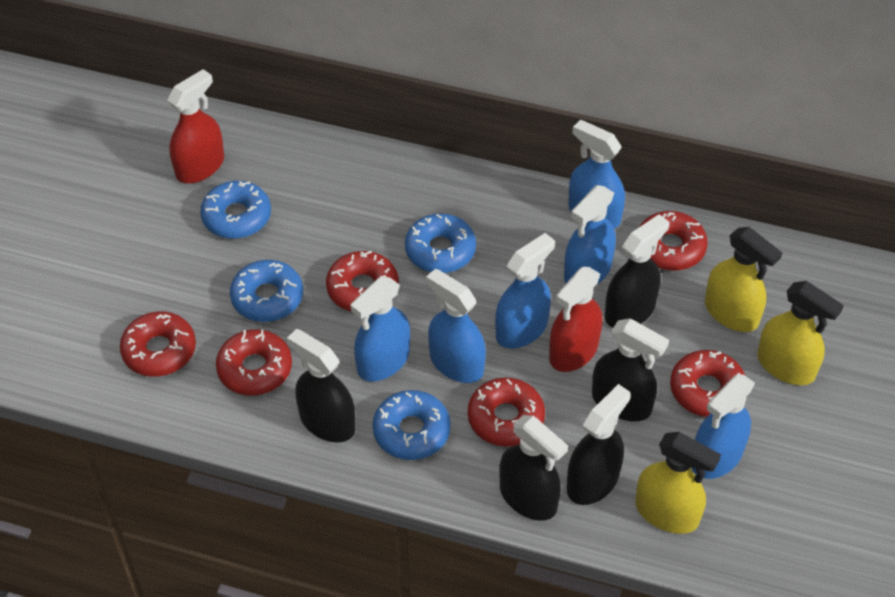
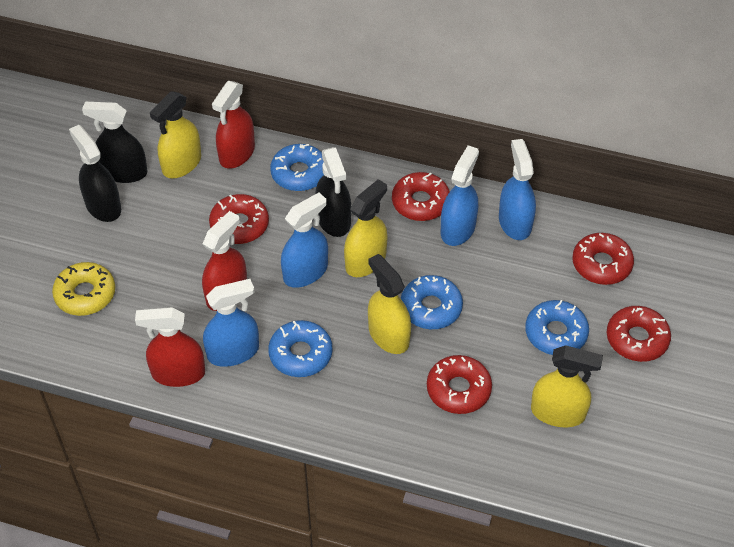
black spray bottle: 5 -> 3
blue spray bottle: 6 -> 4
red donut: 6 -> 5
red spray bottle: 2 -> 3
yellow donut: 0 -> 1
yellow spray bottle: 3 -> 4

